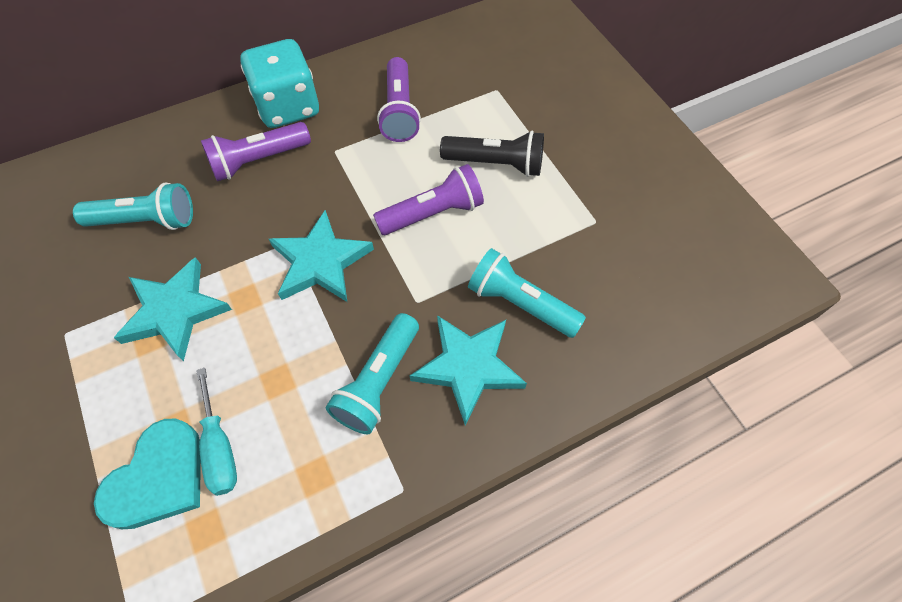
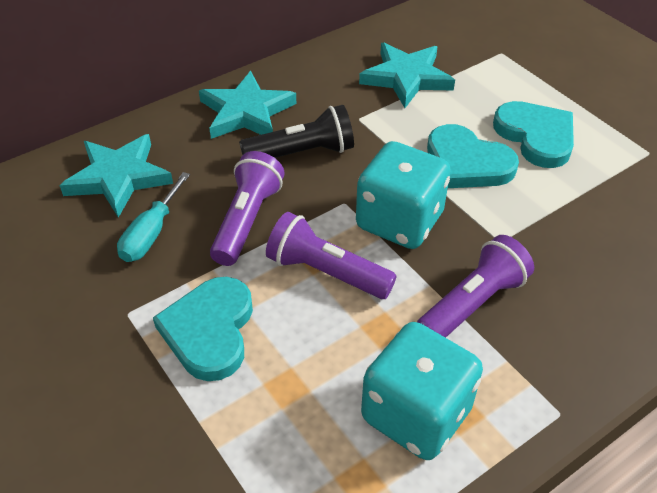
turquoise dice: 1 -> 2
turquoise flashlight: 3 -> 0
turquoise heart: 1 -> 3

